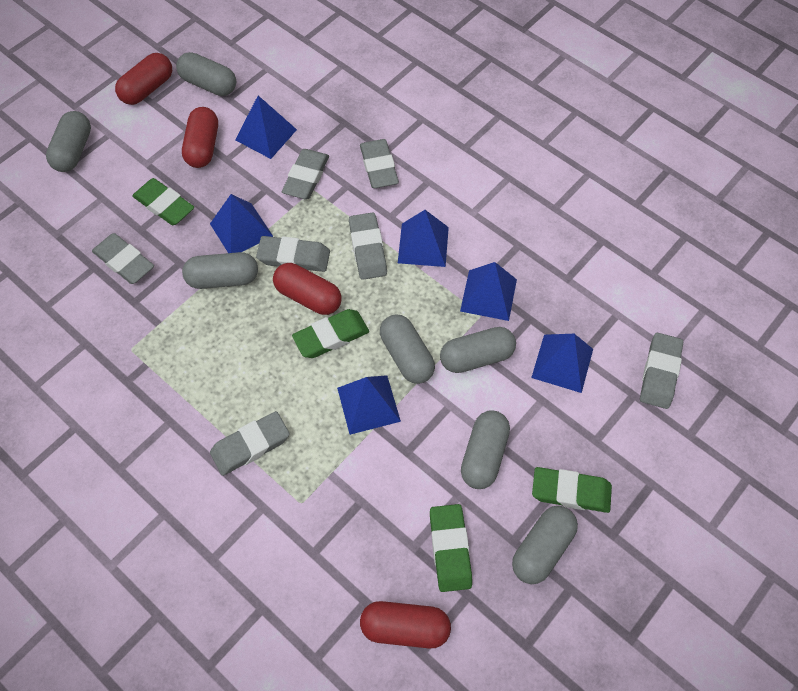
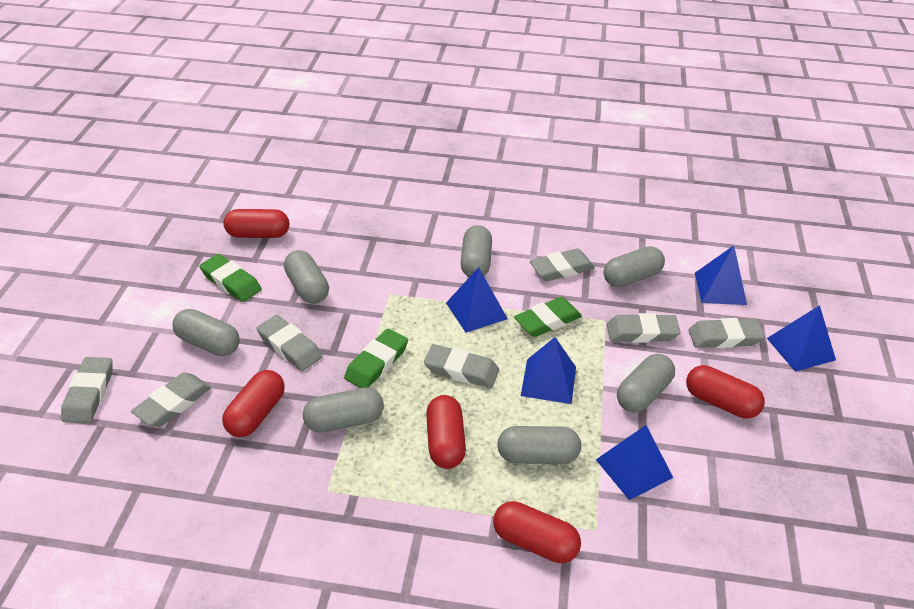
blue pyramid: 6 -> 5
green eraser: 4 -> 3
red capsule: 4 -> 5

